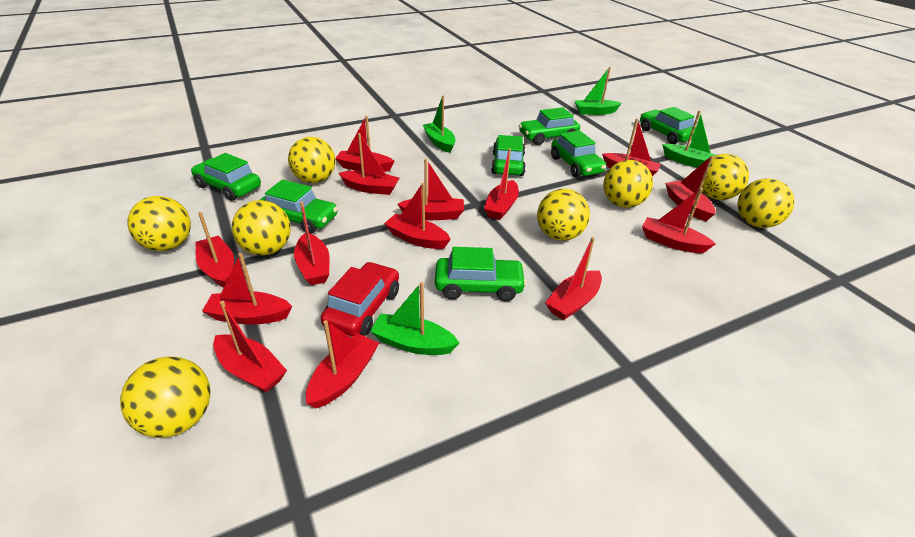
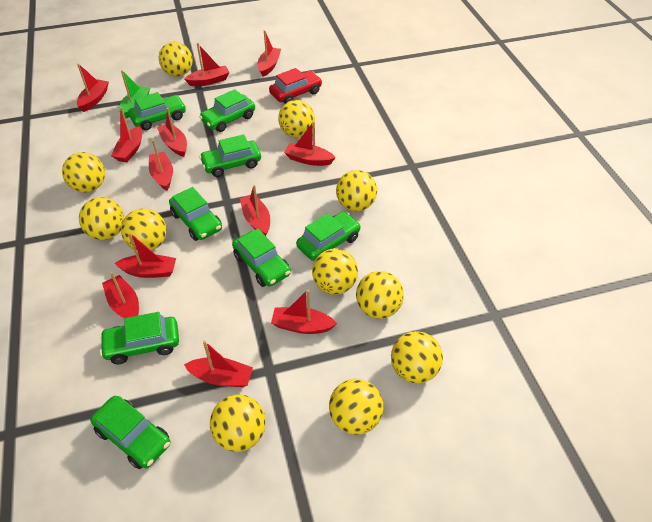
green boat: 4 -> 1
green car: 7 -> 8
red boat: 14 -> 12
yellow ball: 8 -> 11

